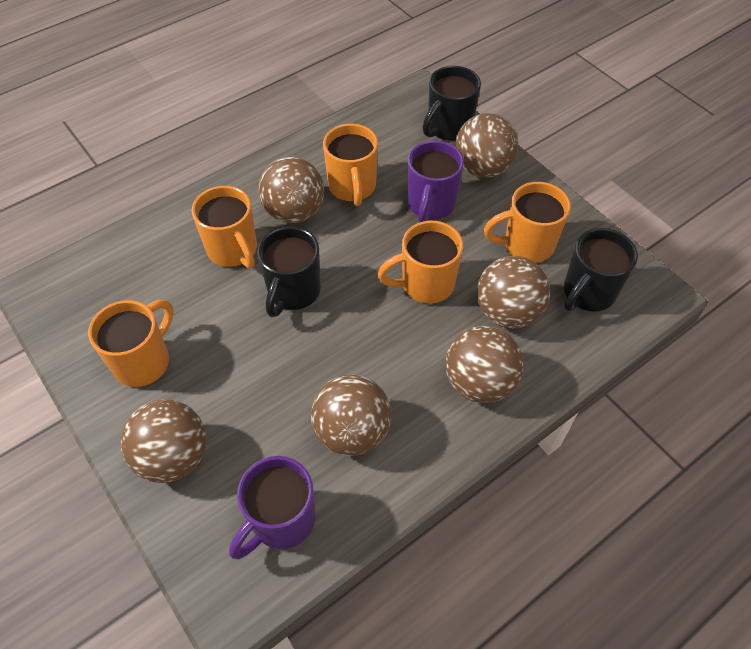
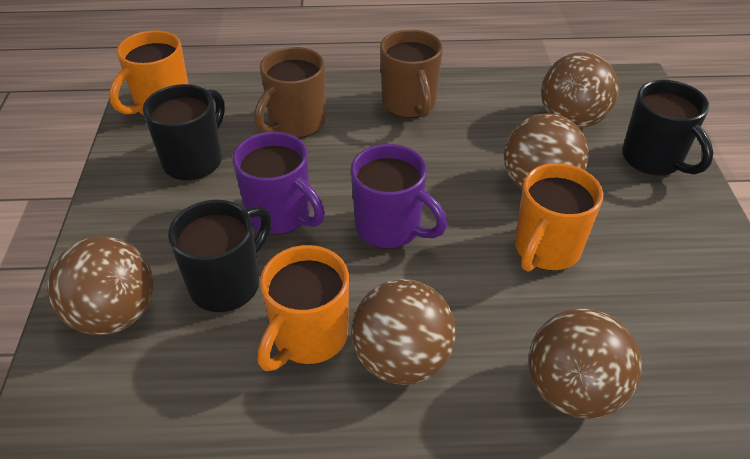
brown ball: 6 -> 5
brown mug: 0 -> 2
orange mug: 5 -> 3

